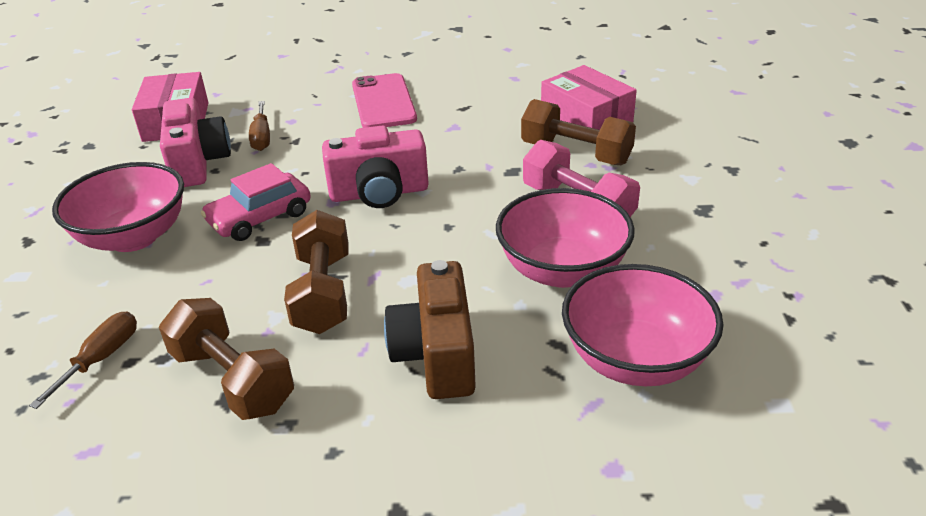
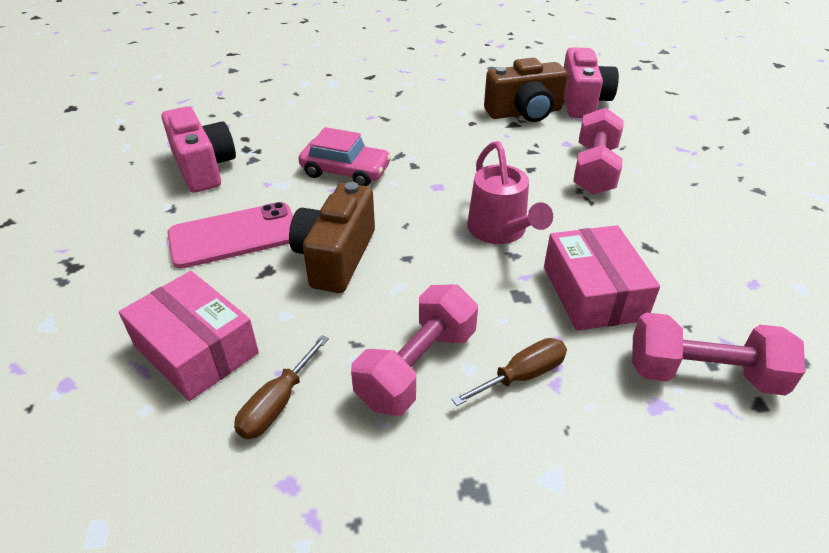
brown camera: 1 -> 2
brown dumbbell: 3 -> 0
pink bowl: 3 -> 0
pink dumbbell: 1 -> 3
pink watering can: 0 -> 1

